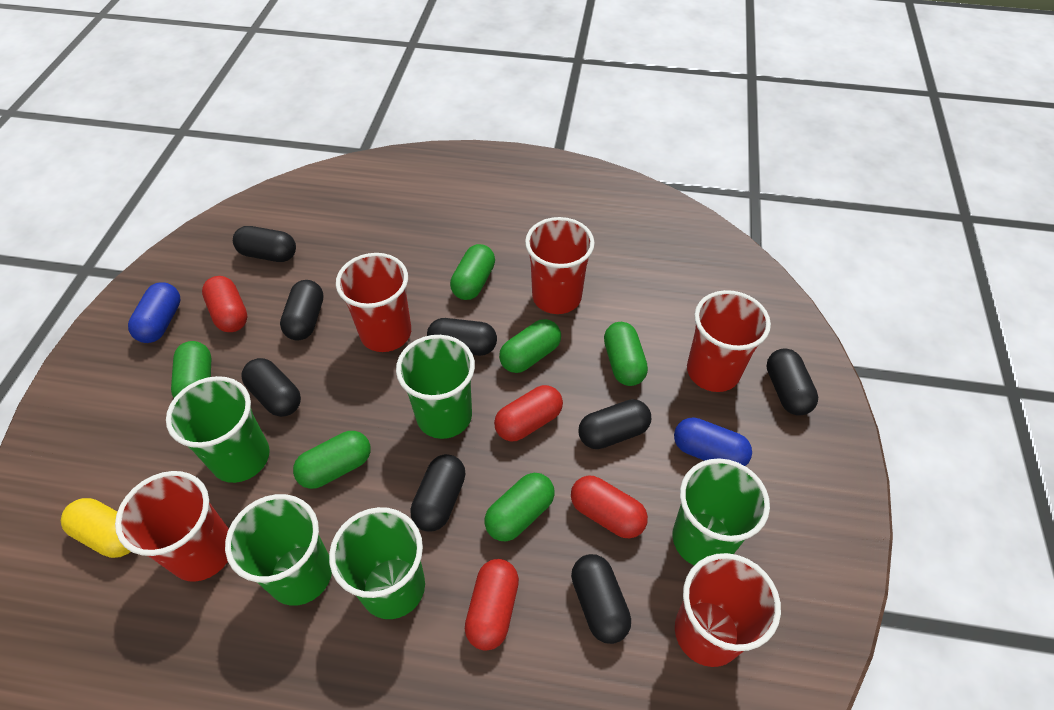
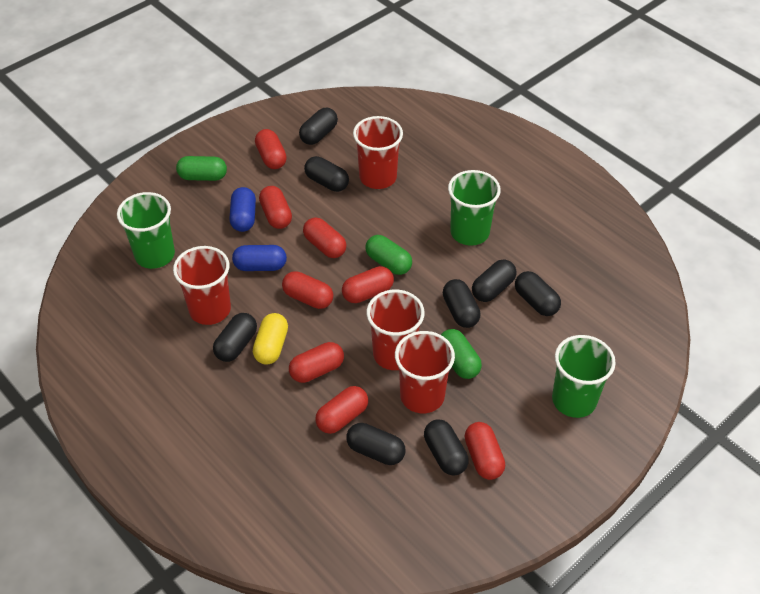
green capsule: 6 -> 3
green cup: 5 -> 3
red capsule: 4 -> 8
red cup: 5 -> 4

